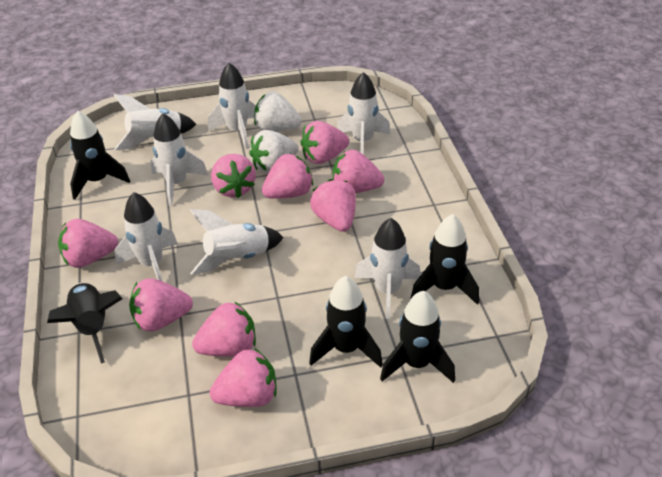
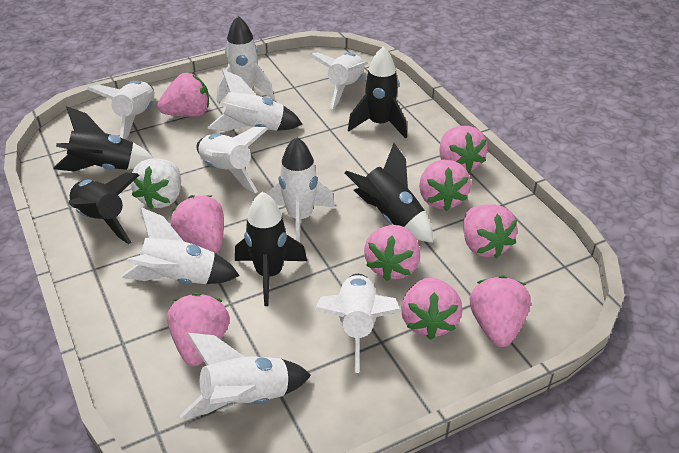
white rocket: 7 -> 9
white strawberry: 2 -> 1

